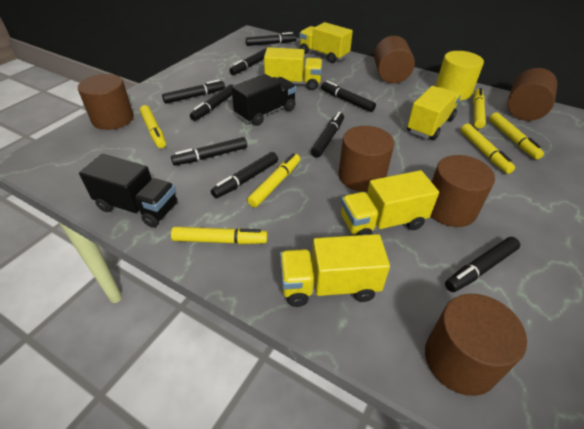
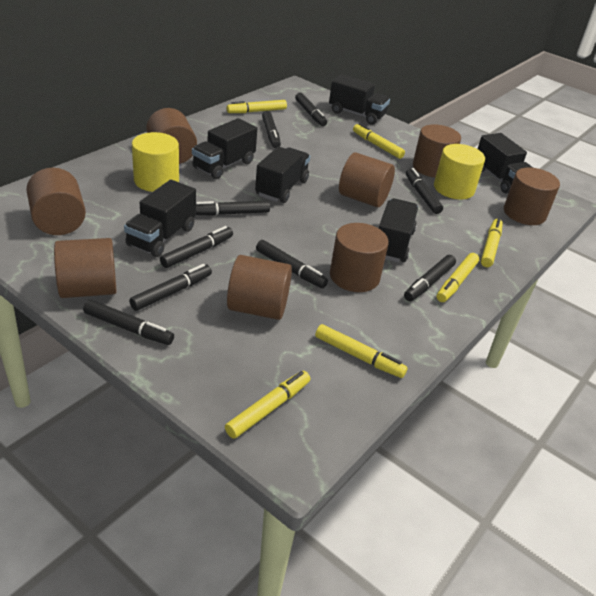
black truck: 2 -> 6
brown cylinder: 6 -> 8
yellow cylinder: 1 -> 2
yellow truck: 5 -> 0

